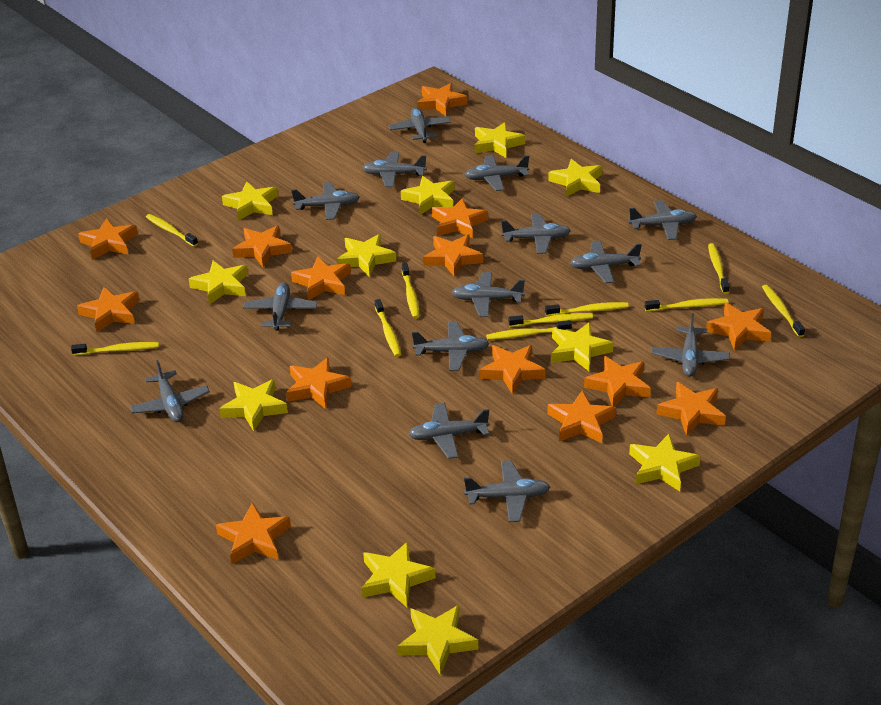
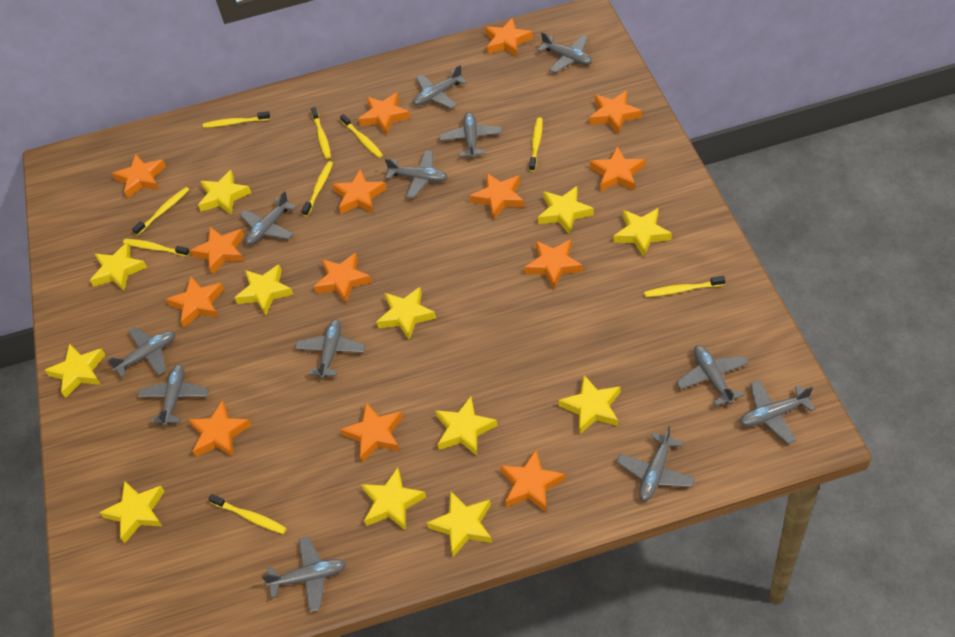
grey plane: 14 -> 12
yellow star: 11 -> 12
yellow toothbrush: 10 -> 9

